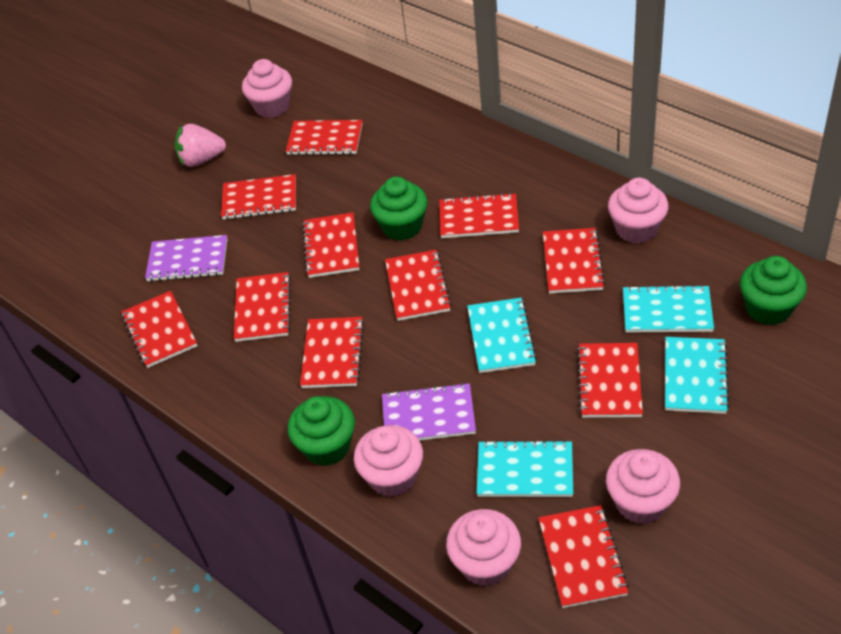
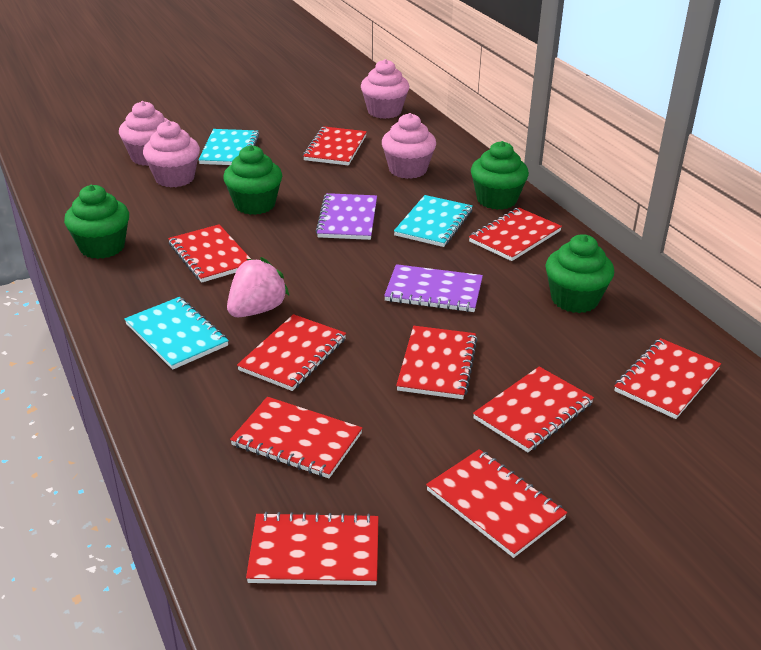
green cupcake: 3 -> 4
pink cupcake: 5 -> 4
red notebook: 11 -> 10
turquoise notebook: 4 -> 3

